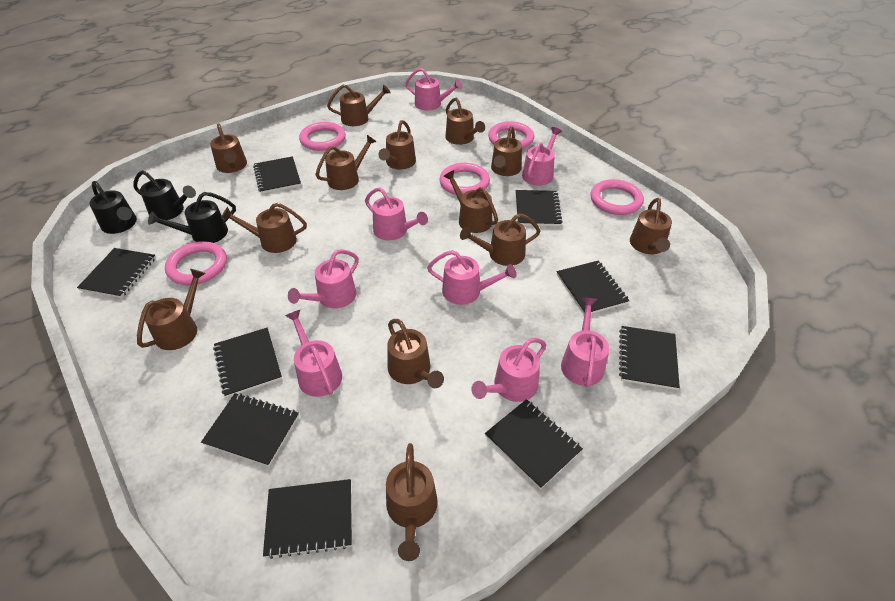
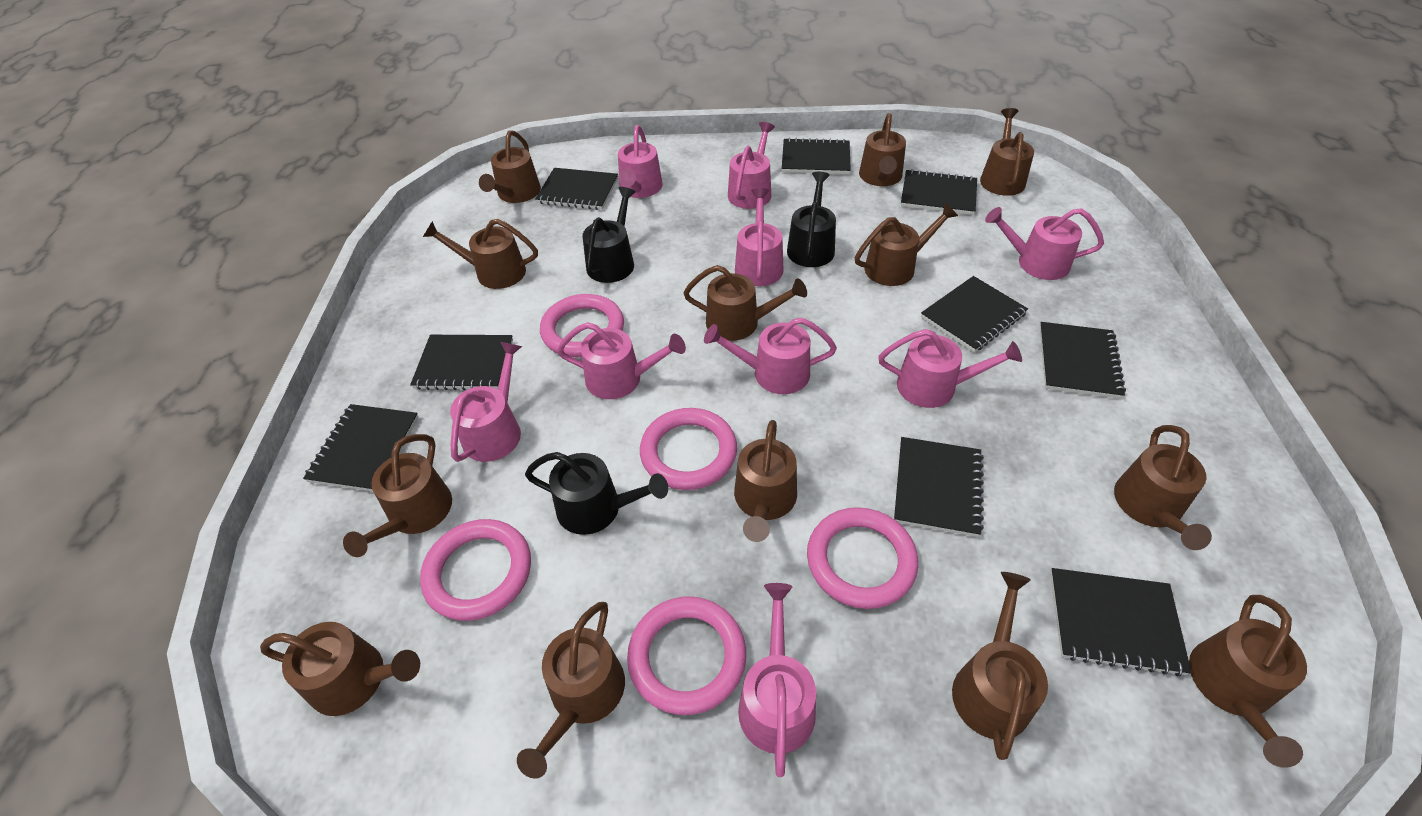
pink watering can: 8 -> 9

